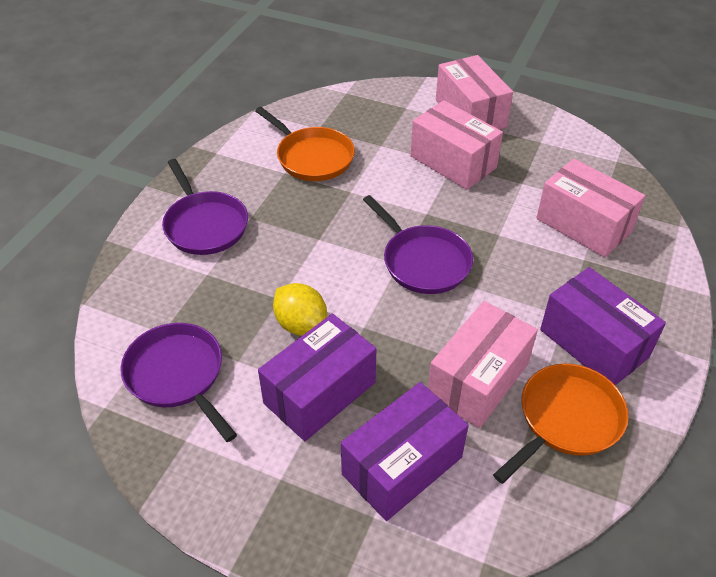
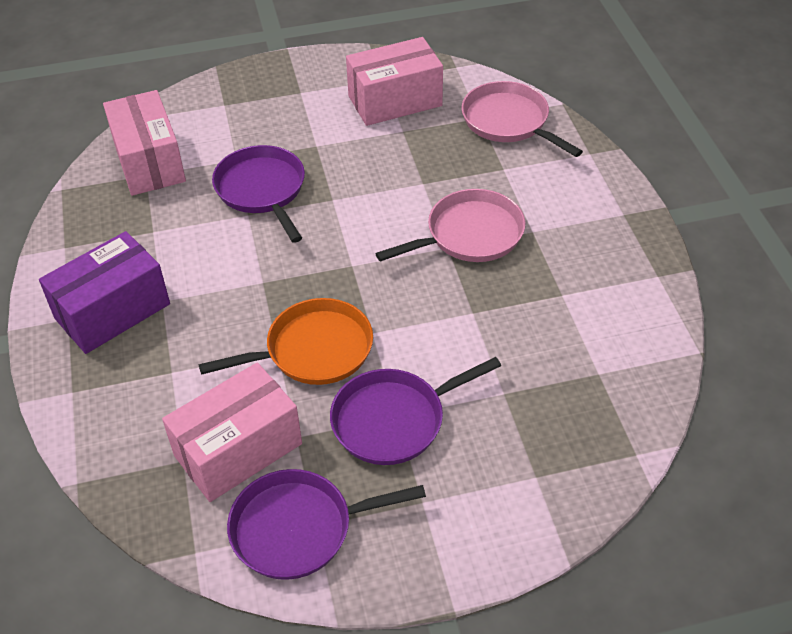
orange pan: 2 -> 1
pink box: 4 -> 3
pink pan: 0 -> 2
purple box: 3 -> 1
yellow lemon: 1 -> 0

